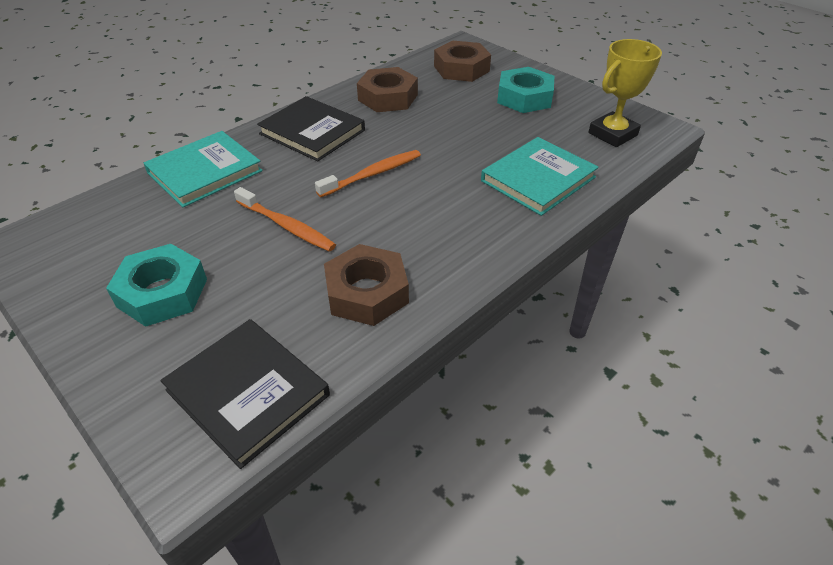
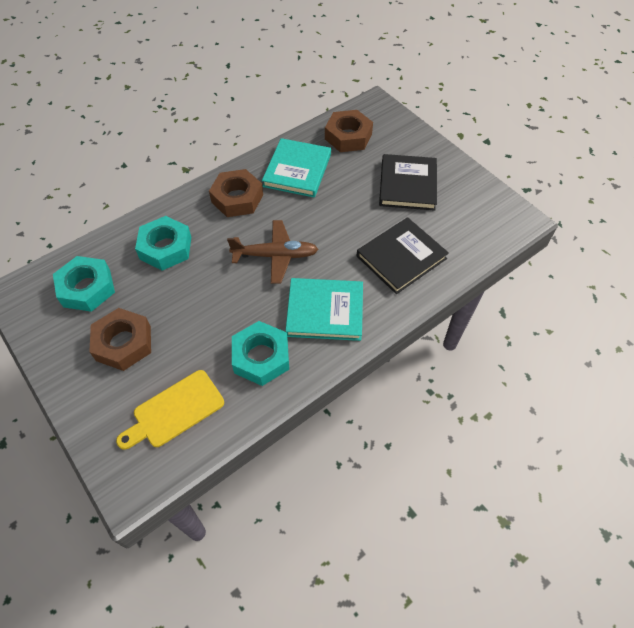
brown plane: 0 -> 1
orange toothbrush: 2 -> 0
turquoise nut: 2 -> 3
yellow cutting board: 0 -> 1
yellow trophy: 1 -> 0

